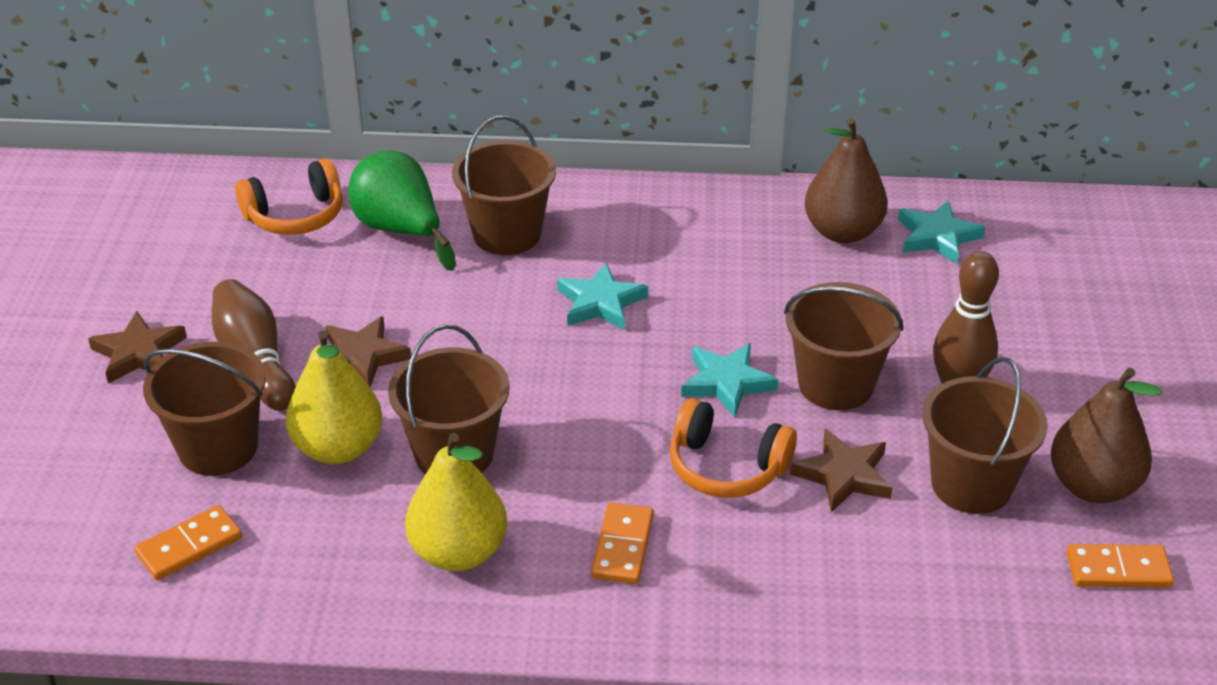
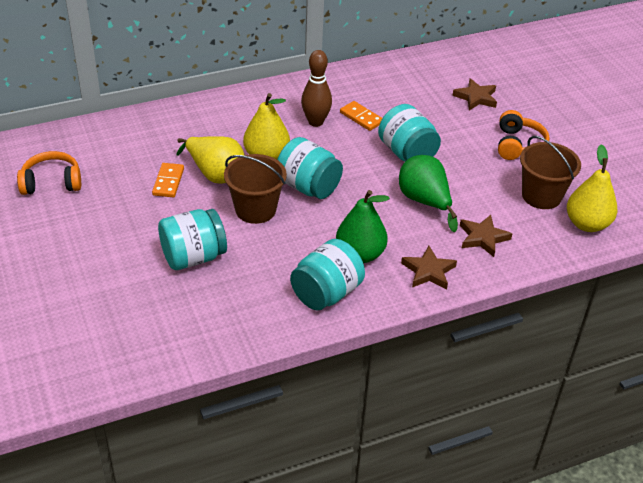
brown bowling pin: 2 -> 1
brown bucket: 5 -> 2
brown pear: 2 -> 0
green pear: 1 -> 2
orange domino: 3 -> 2
turquoise jar: 0 -> 4
turquoise star: 3 -> 0
yellow pear: 2 -> 3

